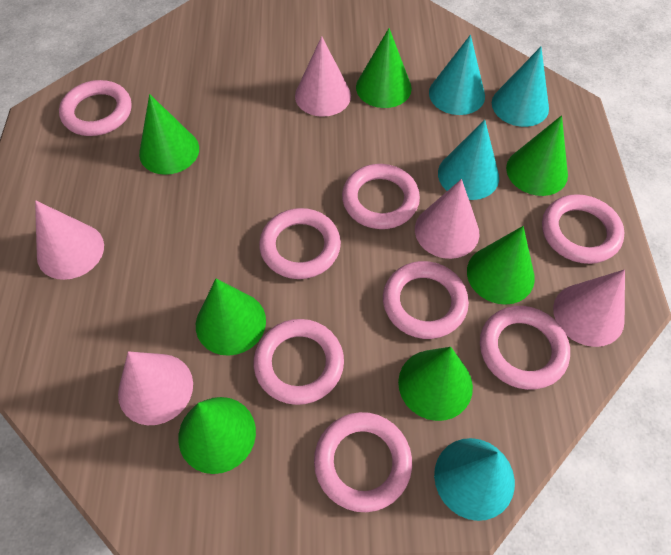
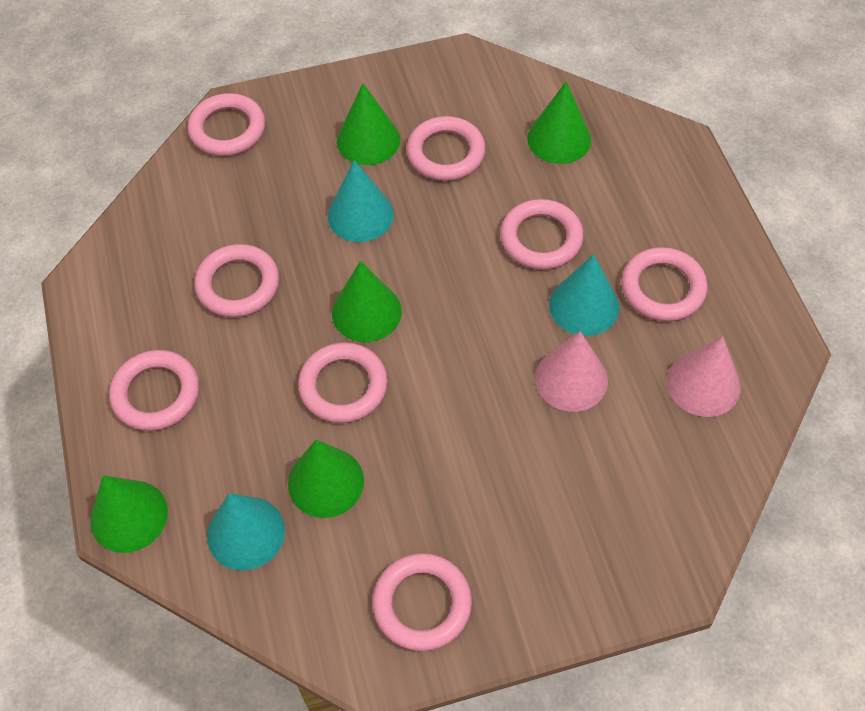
green cone: 7 -> 5
pink cone: 5 -> 2
turquoise cone: 4 -> 3

